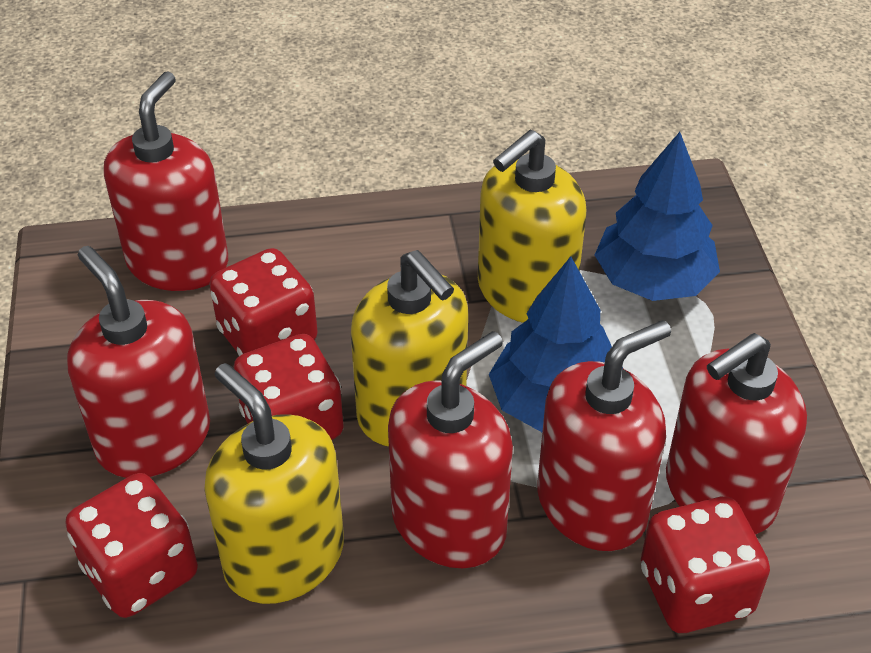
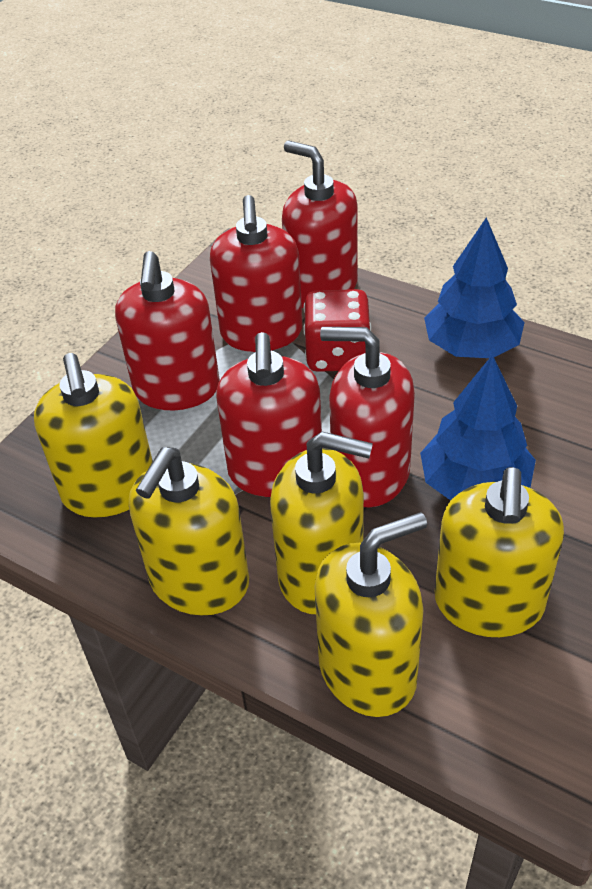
red dice: 4 -> 1
yellow soap dispenser: 3 -> 5

